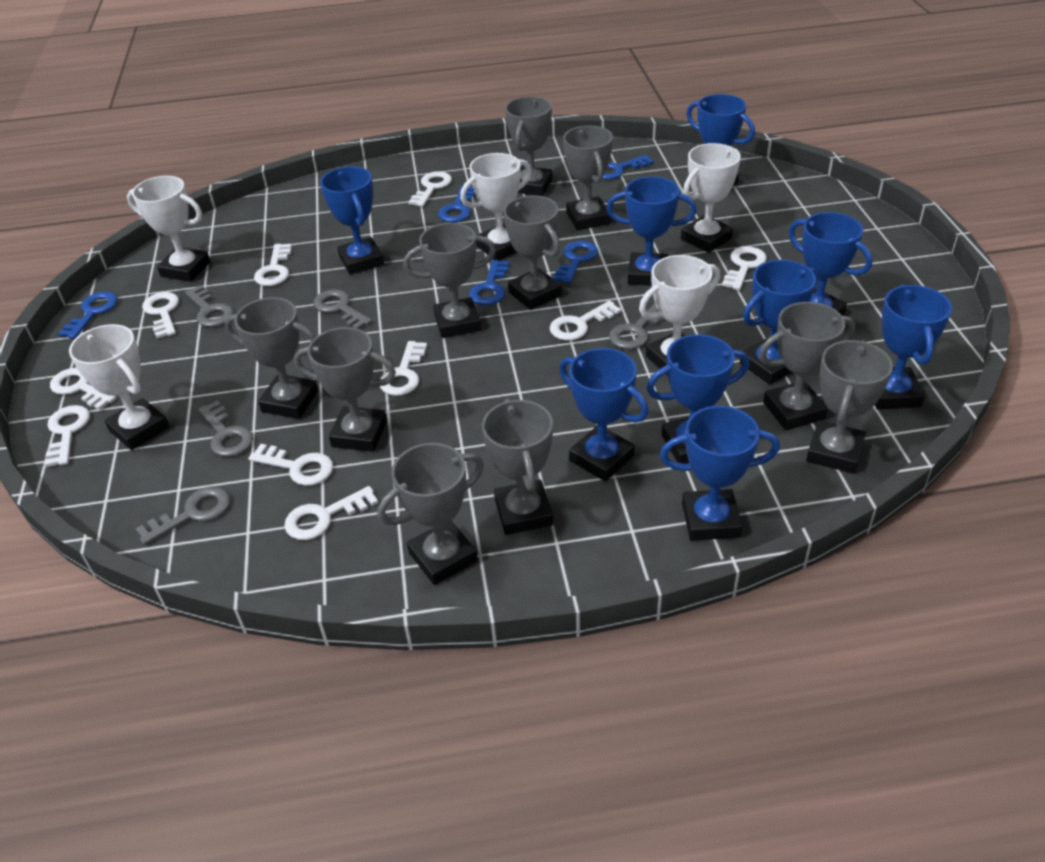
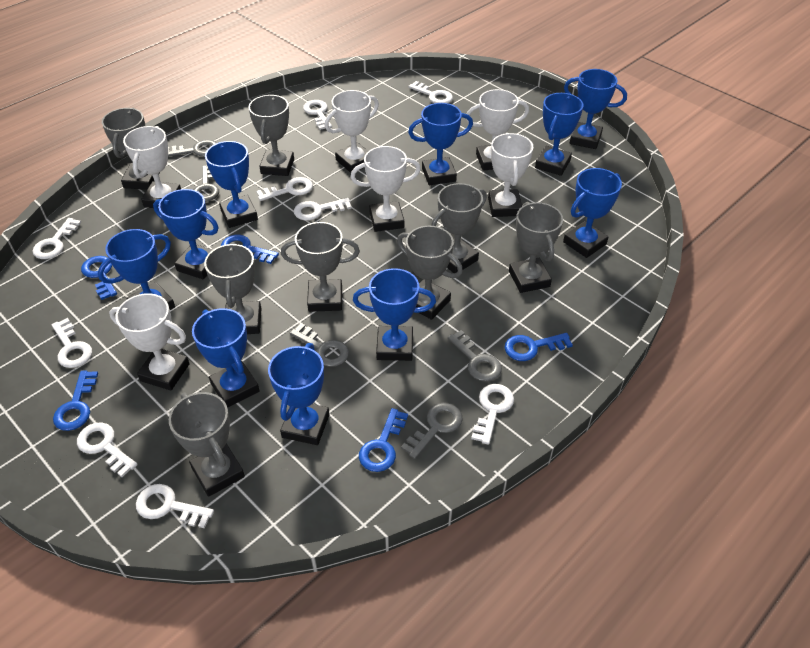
blue trophy: 9 -> 10
grey trophy: 10 -> 8
white key: 10 -> 9
white trophy: 5 -> 6

